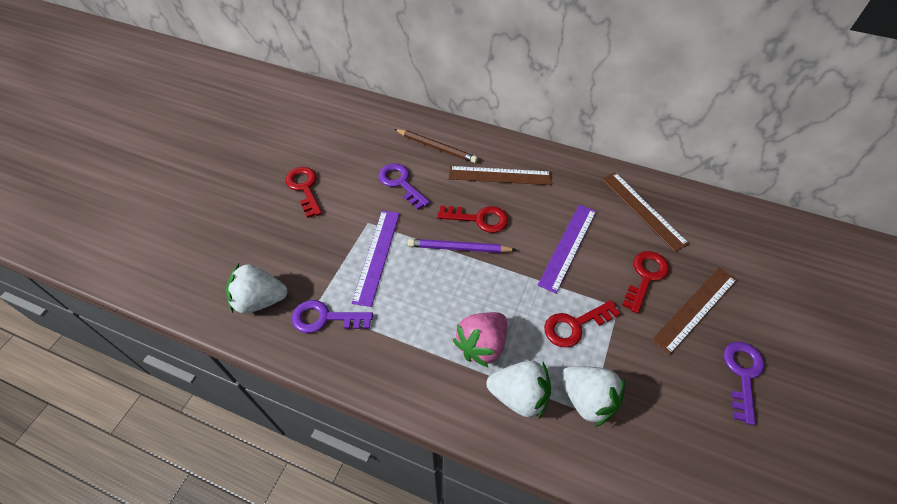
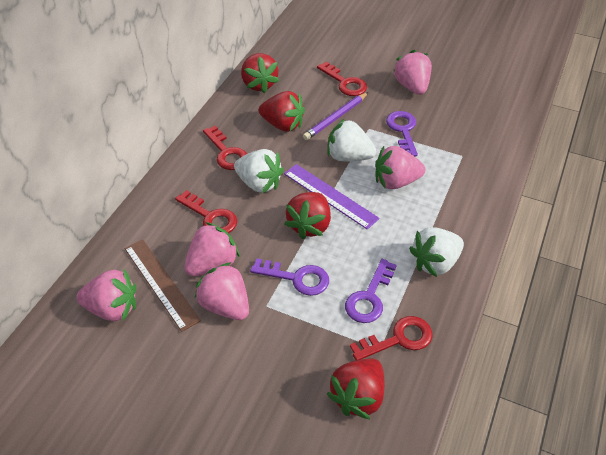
brown pencil: 1 -> 0
brown ruler: 3 -> 1
pink strawberry: 1 -> 5
purple ruler: 2 -> 1
red strawberry: 0 -> 4

